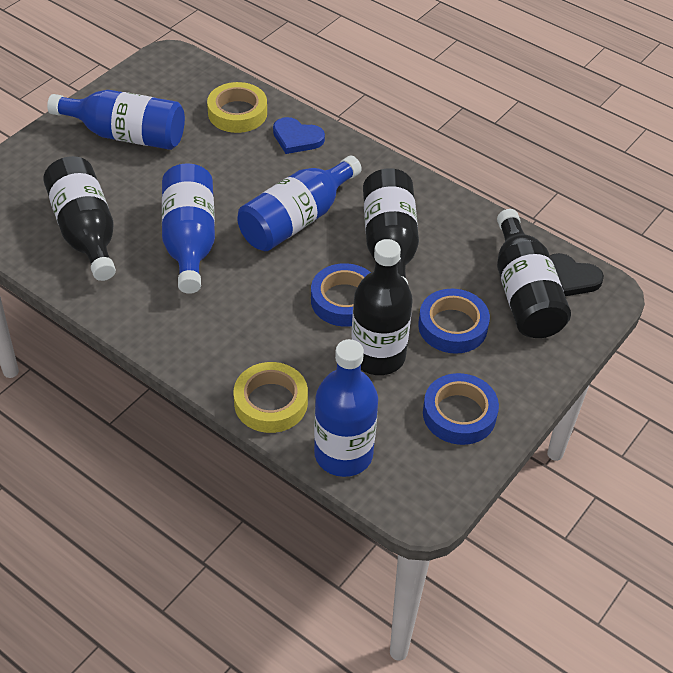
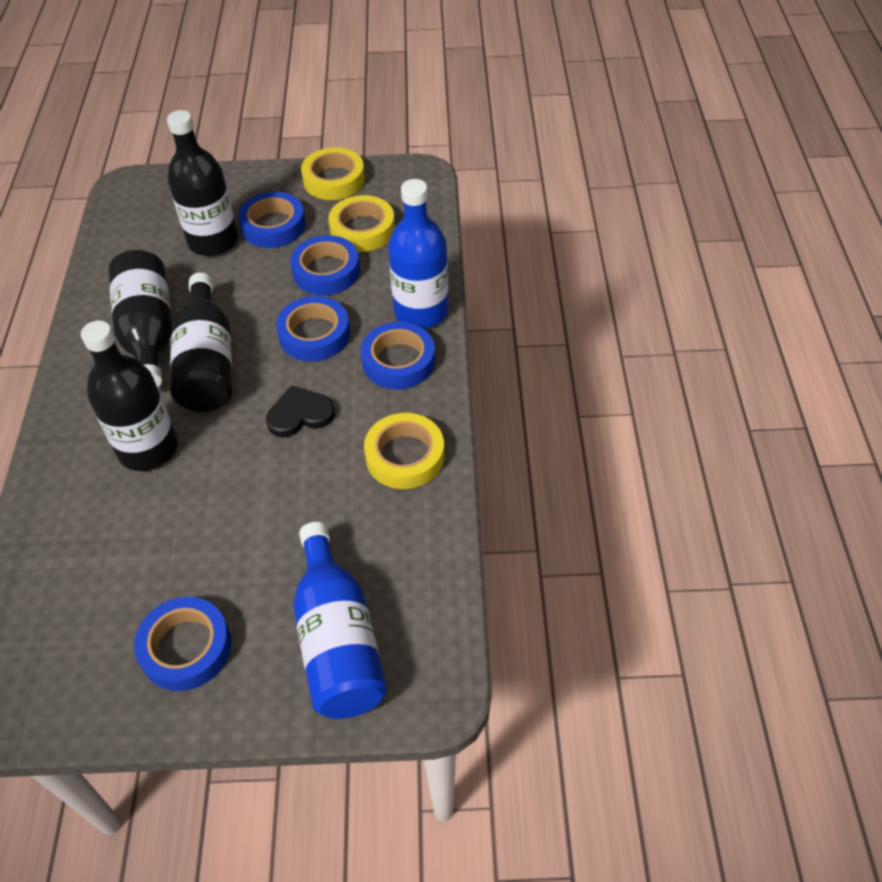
blue bottle: 4 -> 2
blue heart: 1 -> 0
blue tape: 3 -> 5
yellow tape: 2 -> 3

